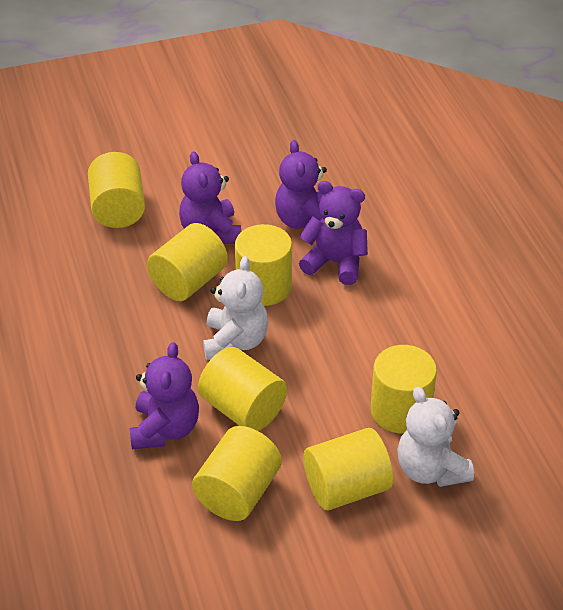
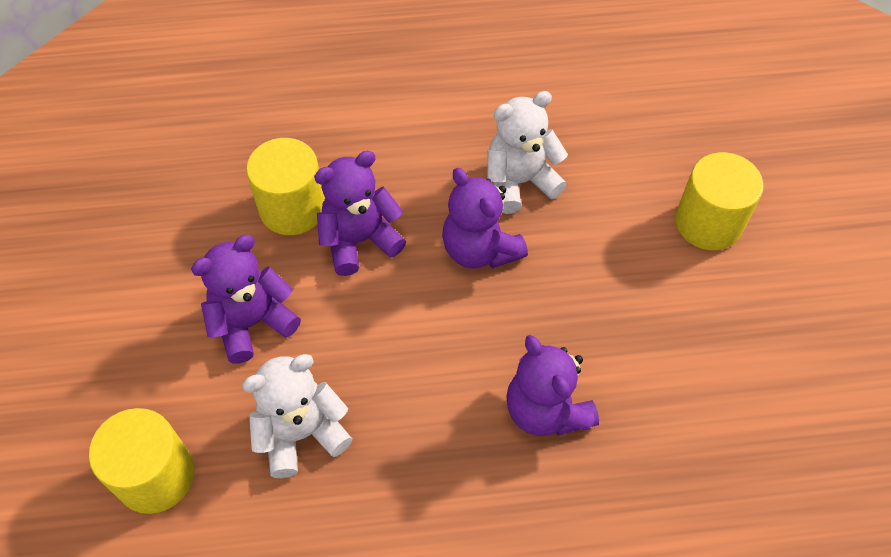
yellow cylinder: 7 -> 3

